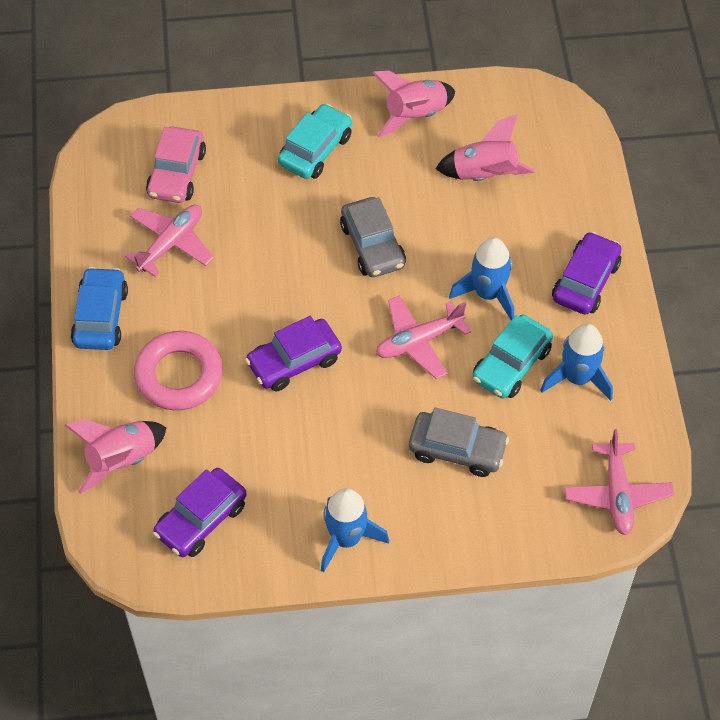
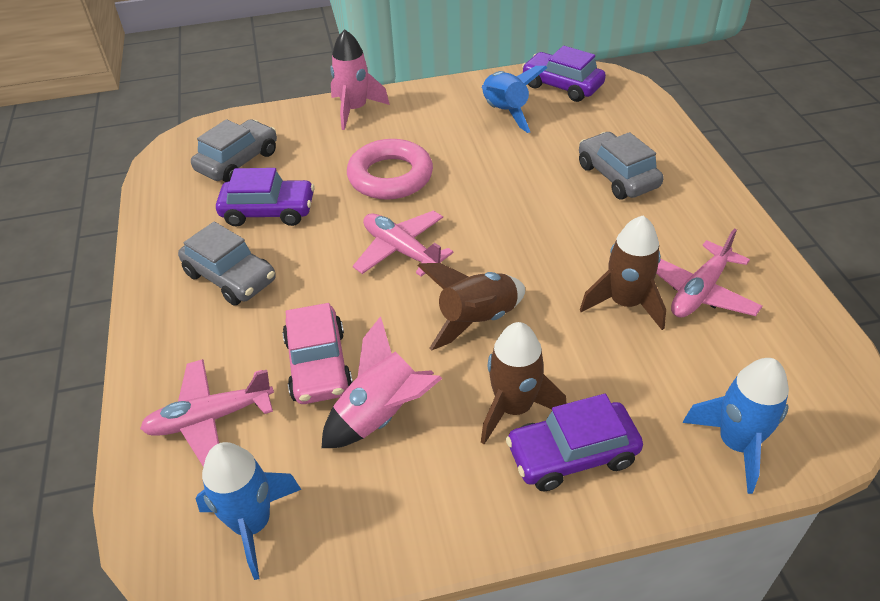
blue car: 1 -> 0
brown rocket: 0 -> 3
grey car: 2 -> 3
pink rocket: 3 -> 2
turquoise car: 2 -> 0

